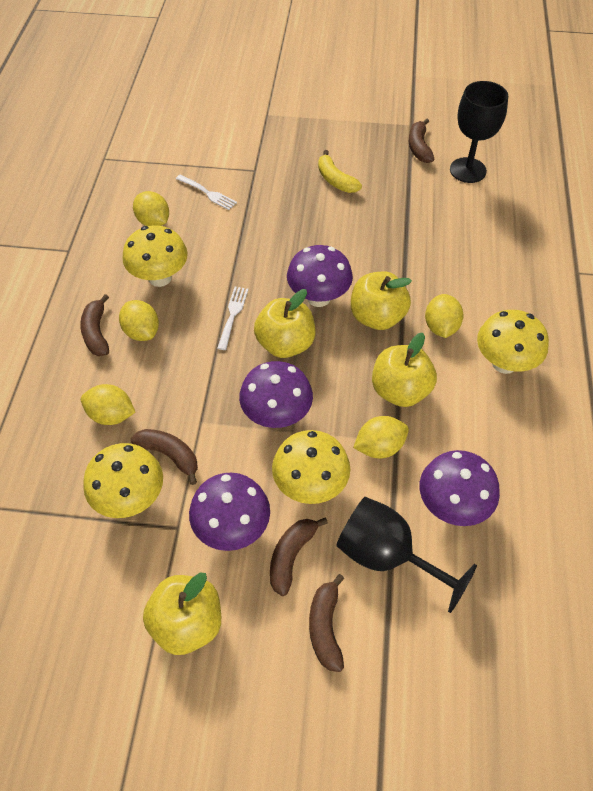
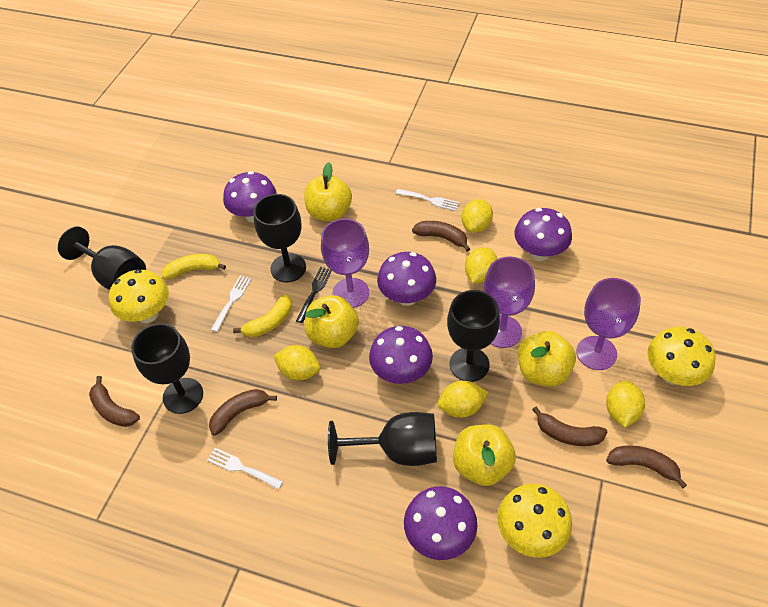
black fork: 0 -> 1
black goblet: 2 -> 5
purple goblet: 0 -> 3
purple mushroom: 4 -> 5
white fork: 2 -> 3
yellow banana: 1 -> 2
yellow mushroom: 4 -> 3

